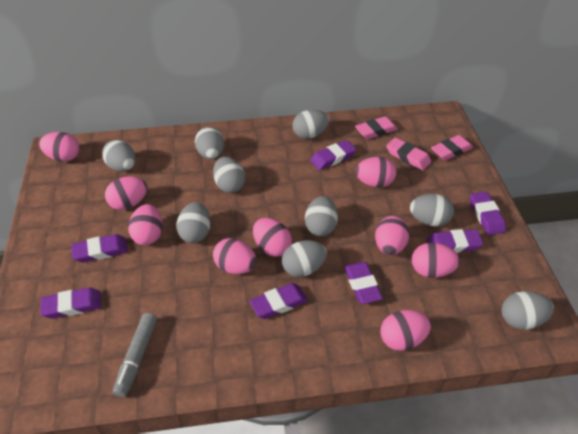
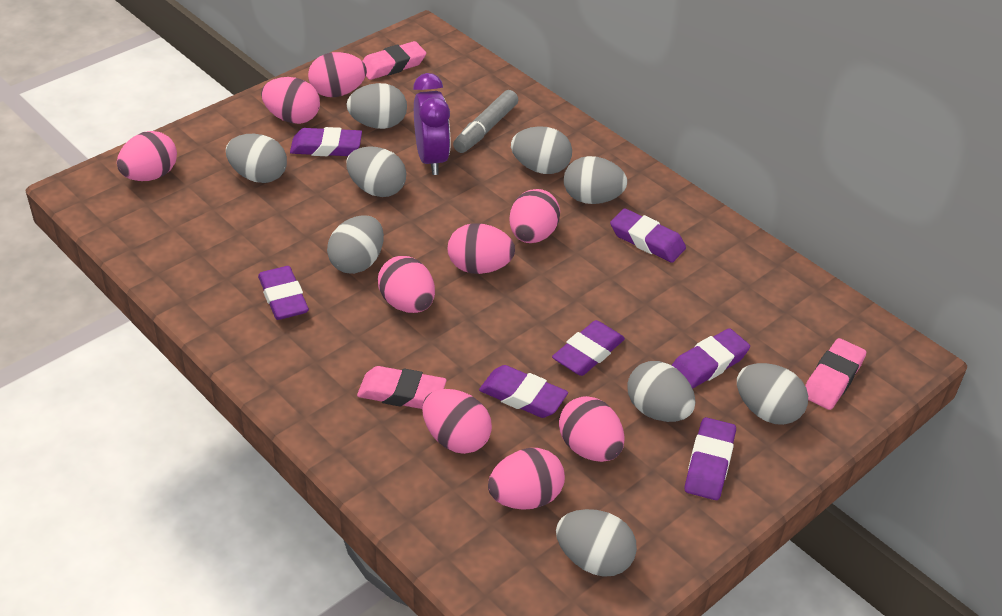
purple clock: 0 -> 1

